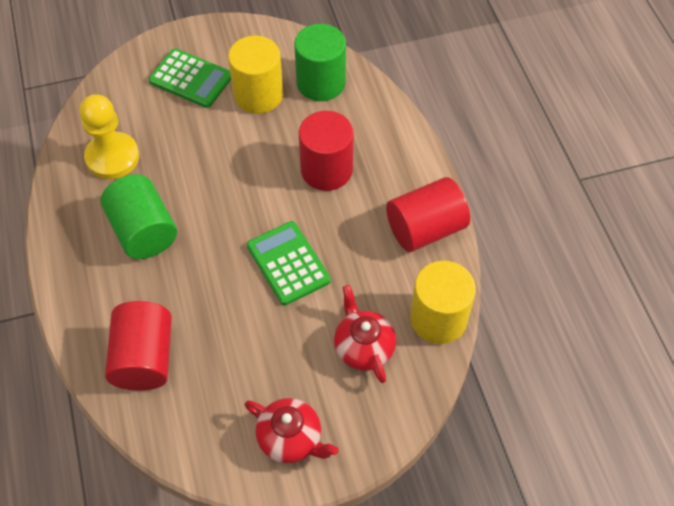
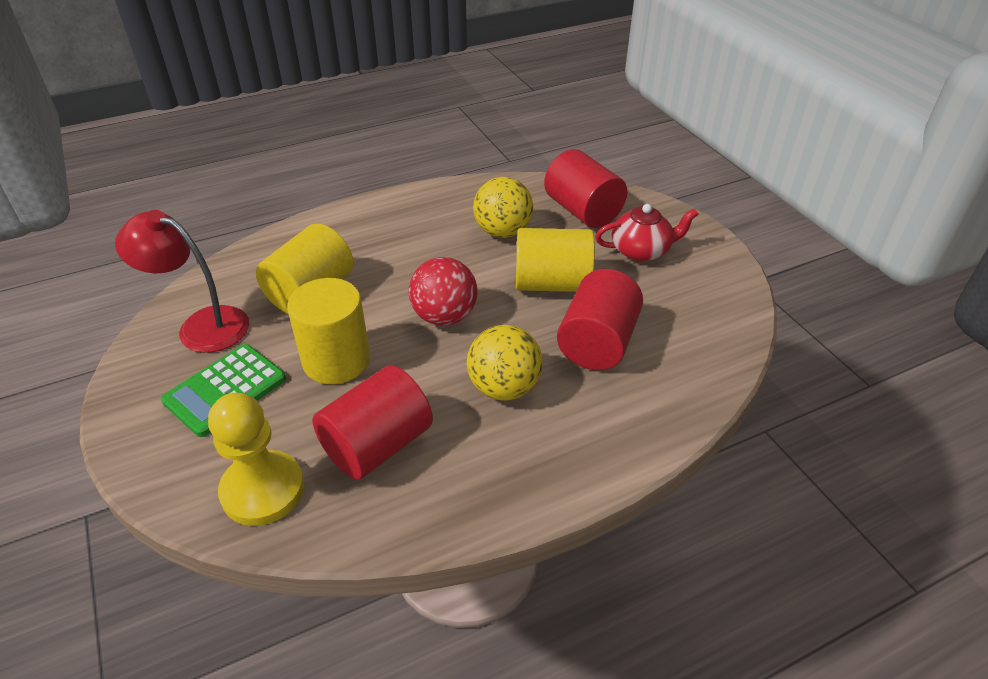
green calculator: 2 -> 1
green cylinder: 2 -> 0
red ball: 0 -> 1
red lamp: 0 -> 1
red teapot: 2 -> 1
yellow ball: 0 -> 2
yellow cylinder: 2 -> 3

